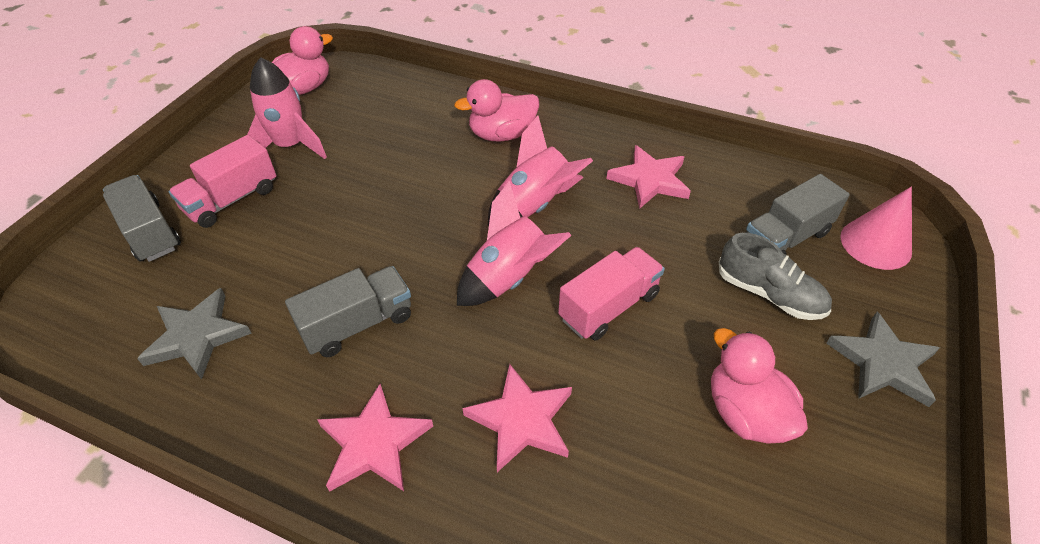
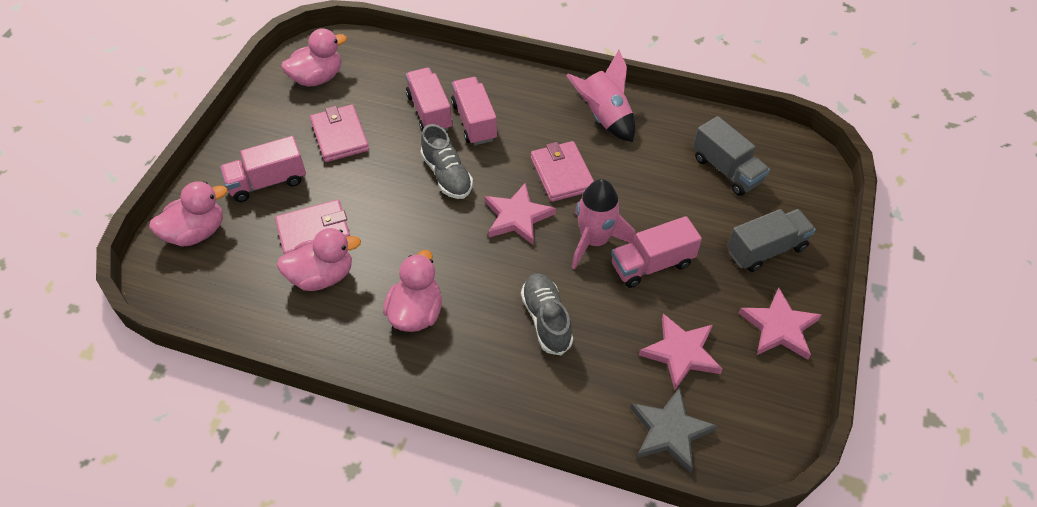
grey shoe: 1 -> 2
grey star: 2 -> 1
grey truck: 3 -> 2
pink cone: 1 -> 0
pink duck: 3 -> 4
pink rocket: 3 -> 2
pink truck: 2 -> 4
pink wallet: 0 -> 3

